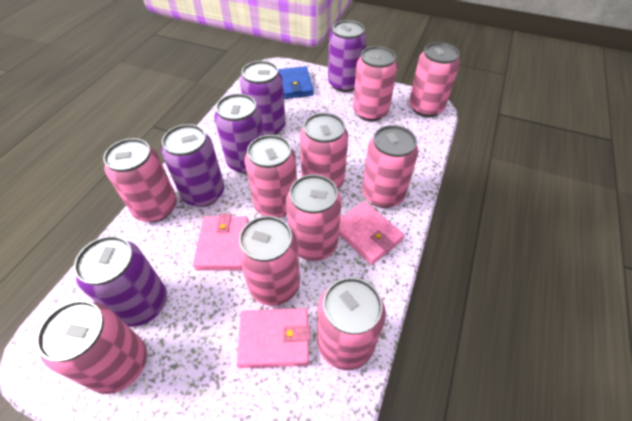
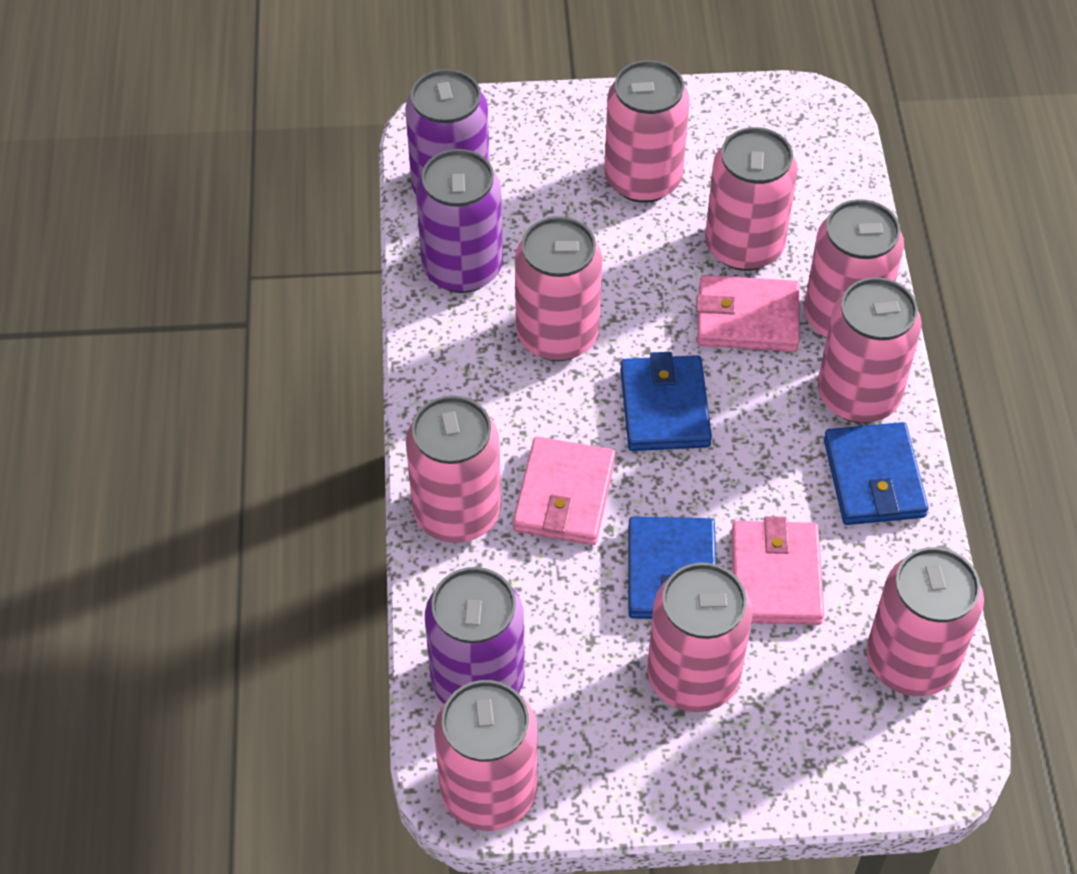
blue wallet: 1 -> 3
pink can: 10 -> 9
purple can: 5 -> 3

